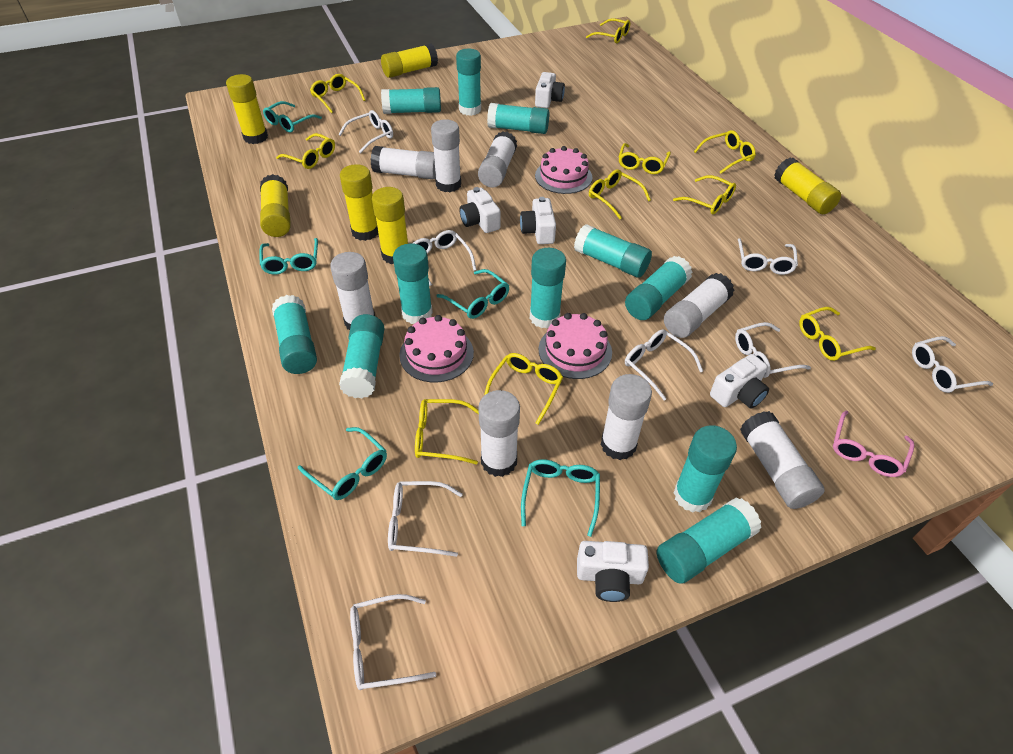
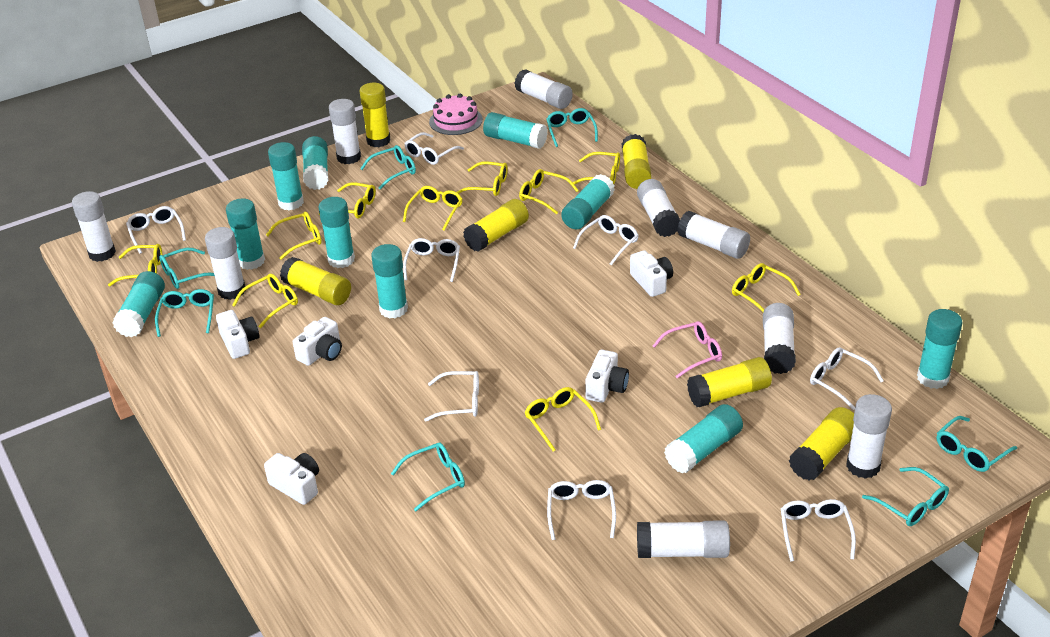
pink cake: 3 -> 1
turquoise glasses: 5 -> 7
turquoise glue stick: 11 -> 10
white glue stick: 8 -> 9

